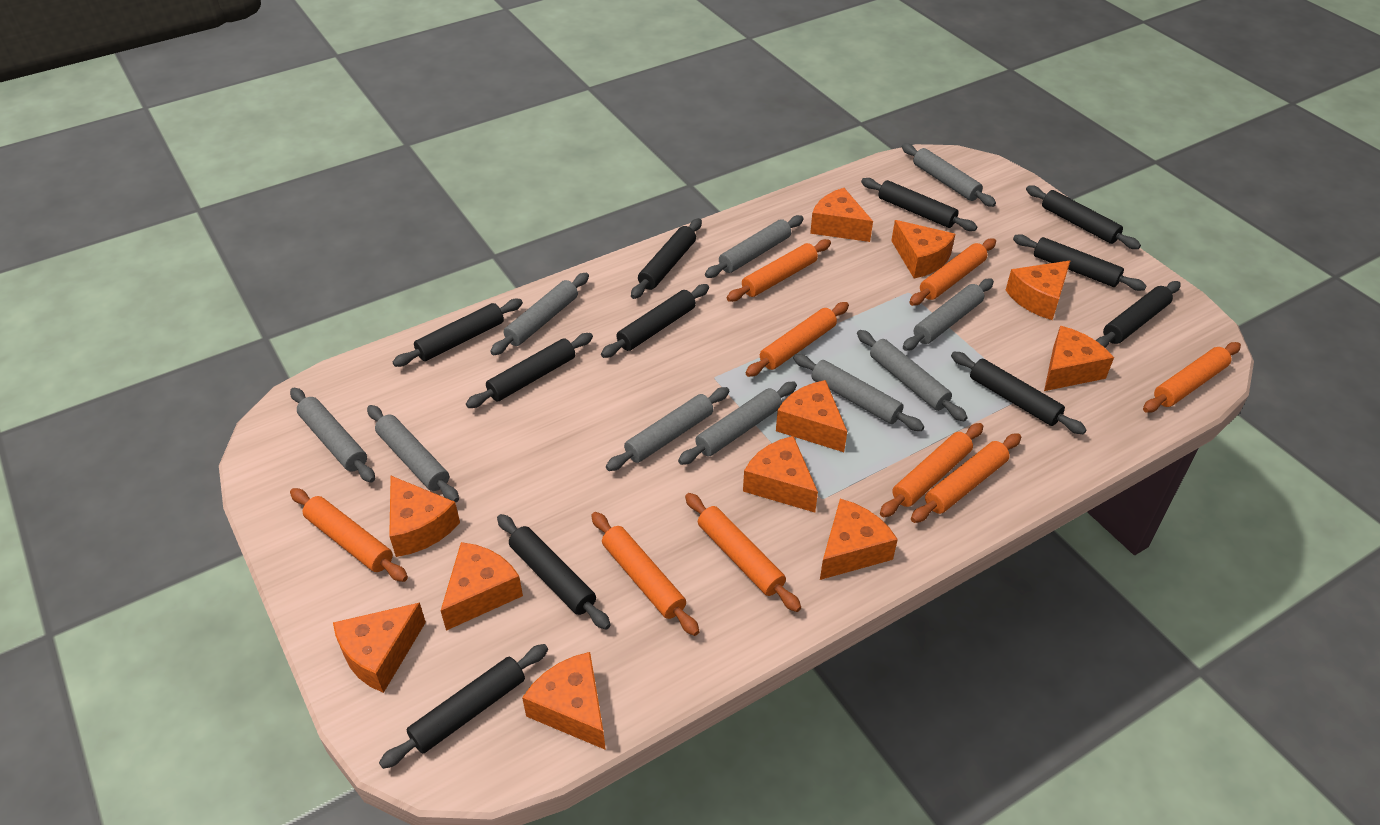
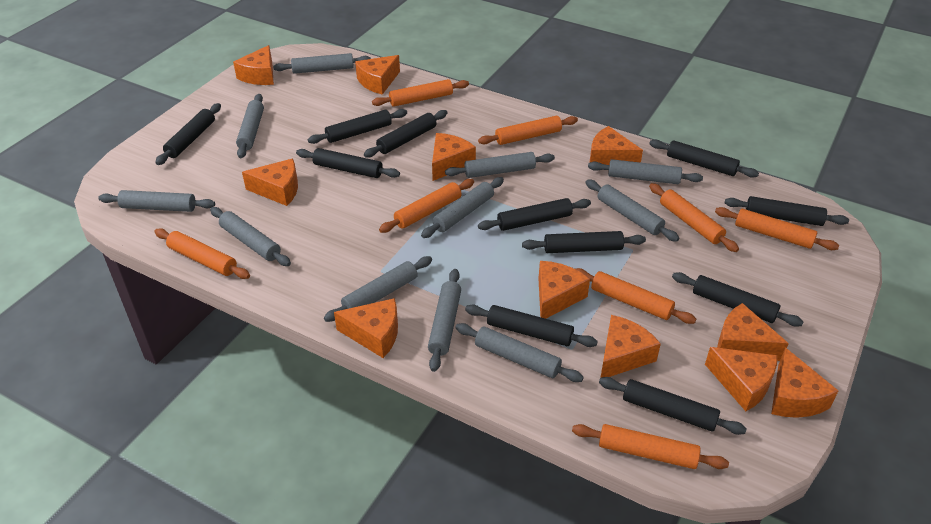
grey rolling pin: 10 -> 11
orange rolling pin: 9 -> 8

